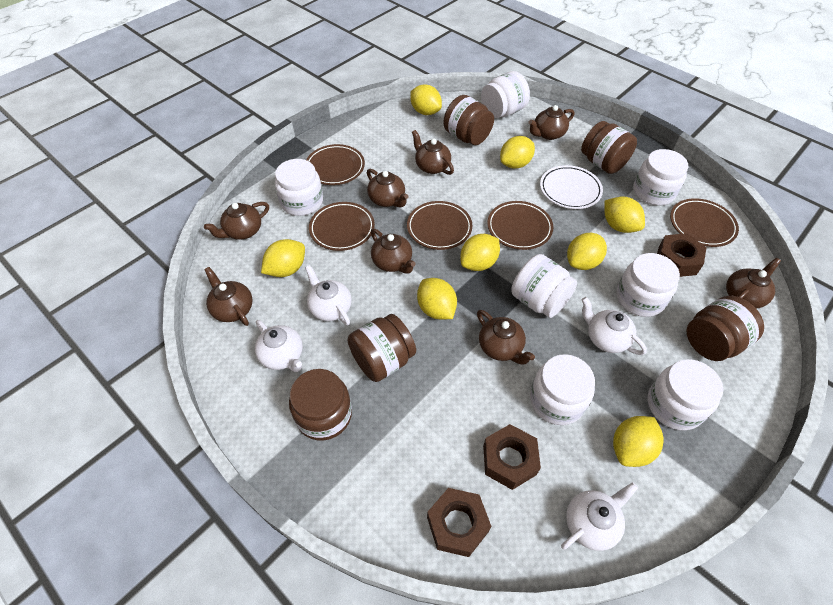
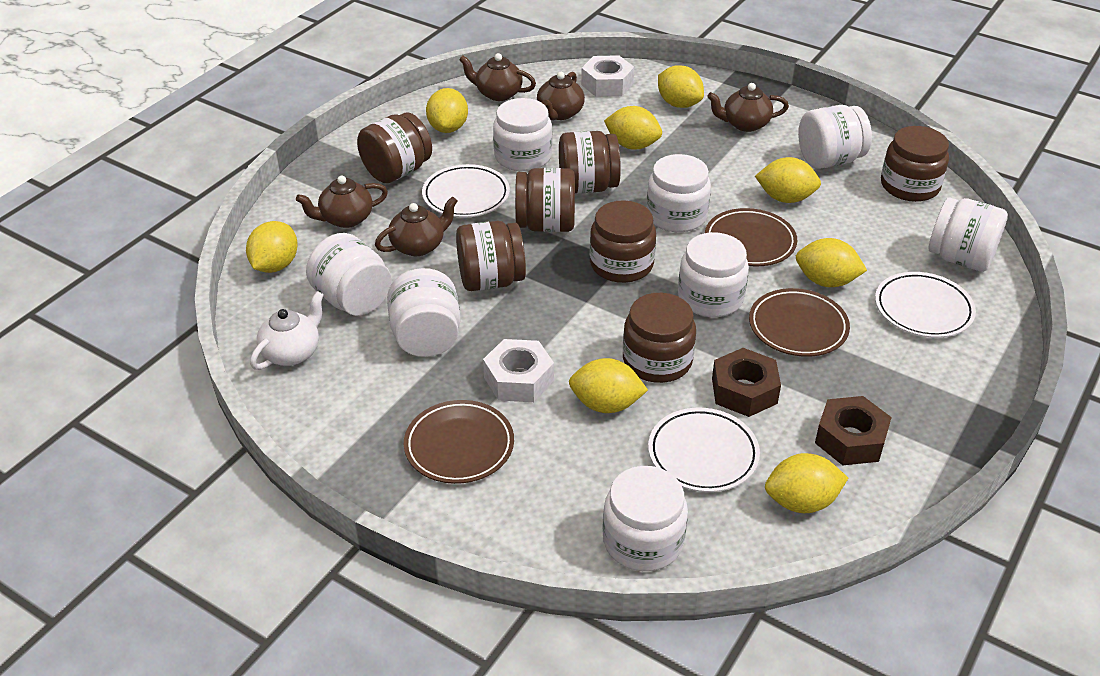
brown jar: 5 -> 7
brown nut: 3 -> 2
brown plate: 5 -> 3
brown teapot: 8 -> 5
white jar: 7 -> 8
white nut: 0 -> 2
white plate: 1 -> 3
white teapot: 4 -> 1

